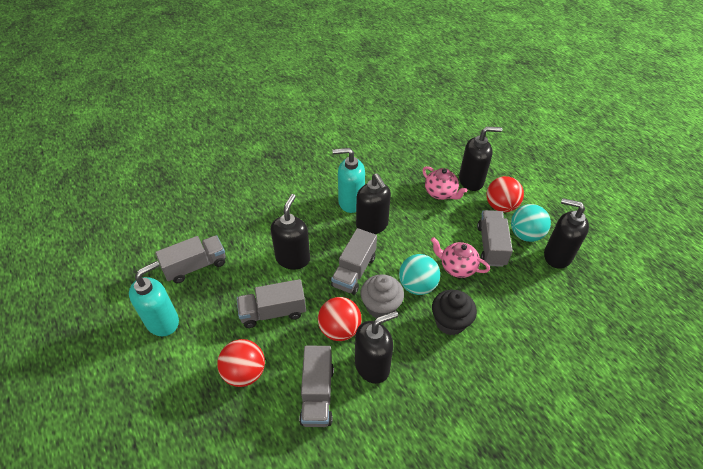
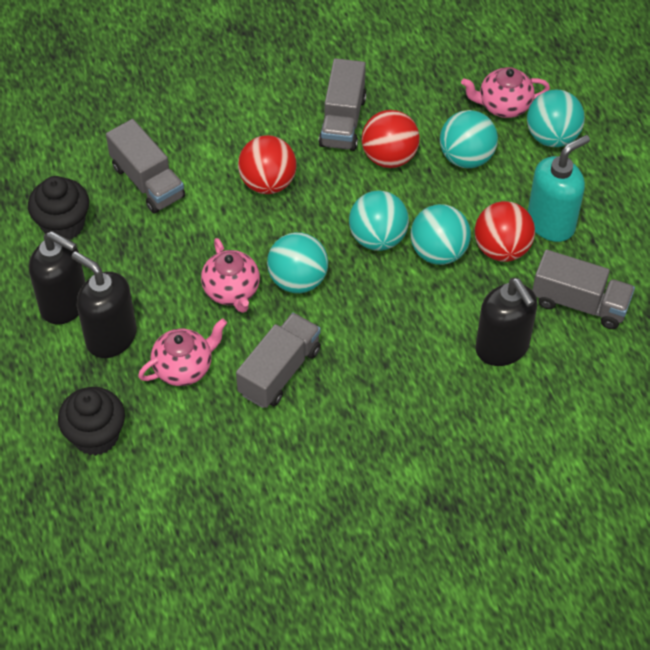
black cupcake: 1 -> 2
black soap dispenser: 5 -> 3
grey cupcake: 1 -> 0
grey truck: 5 -> 4
pink teapot: 2 -> 3
turquoise ball: 2 -> 5
turquoise soap dispenser: 2 -> 1

